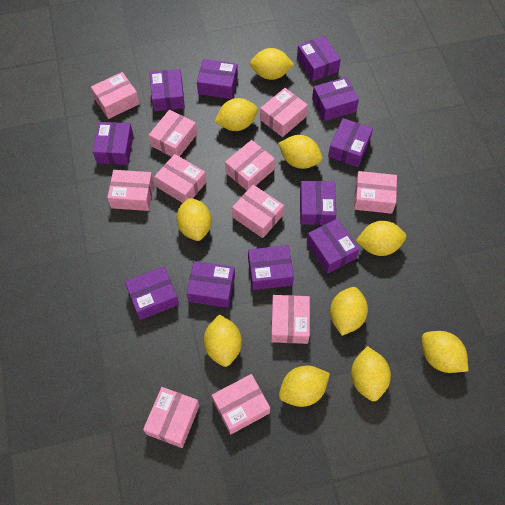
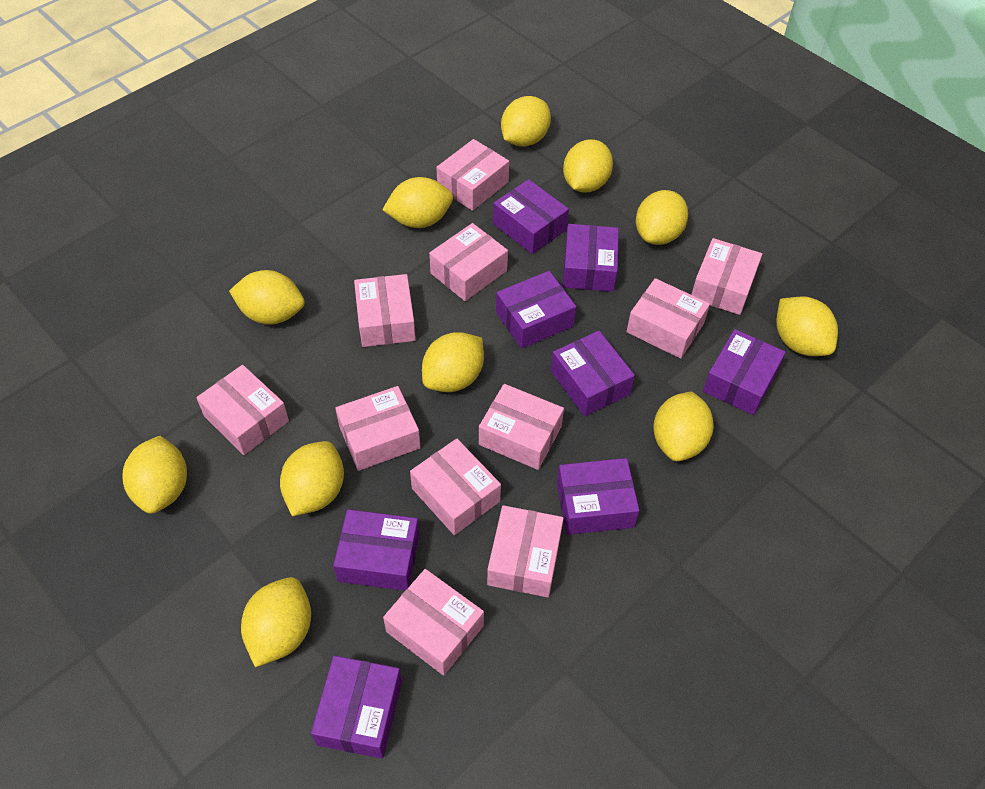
purple box: 11 -> 8
yellow lemon: 10 -> 11

